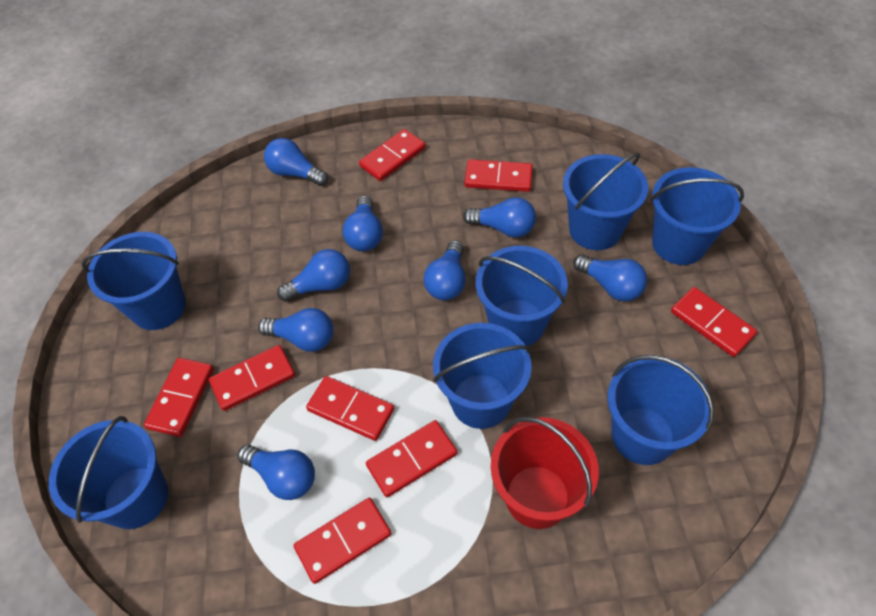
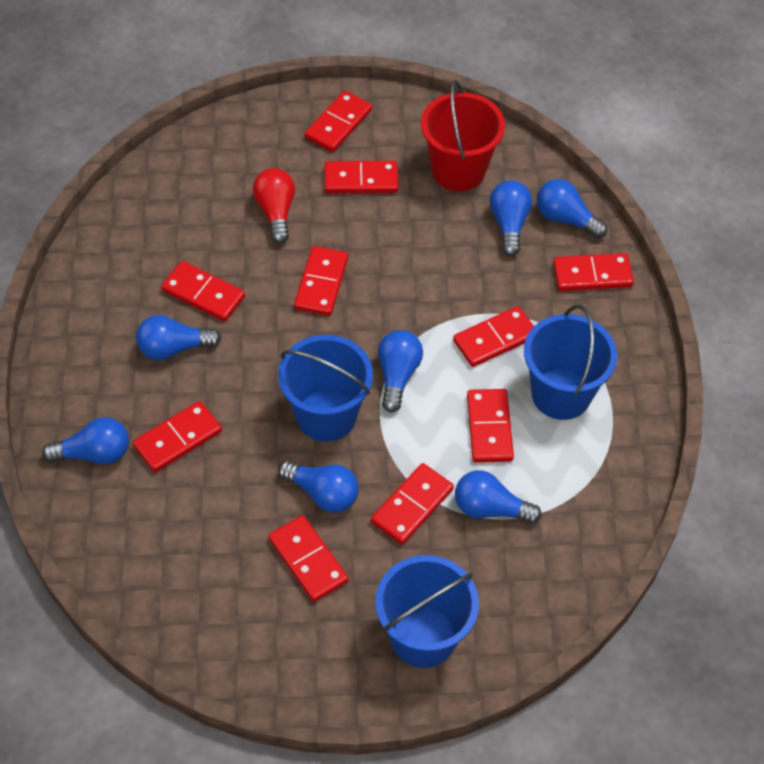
blue bucket: 7 -> 3
blue light bulb: 8 -> 7
red domino: 8 -> 10
red light bulb: 0 -> 1

